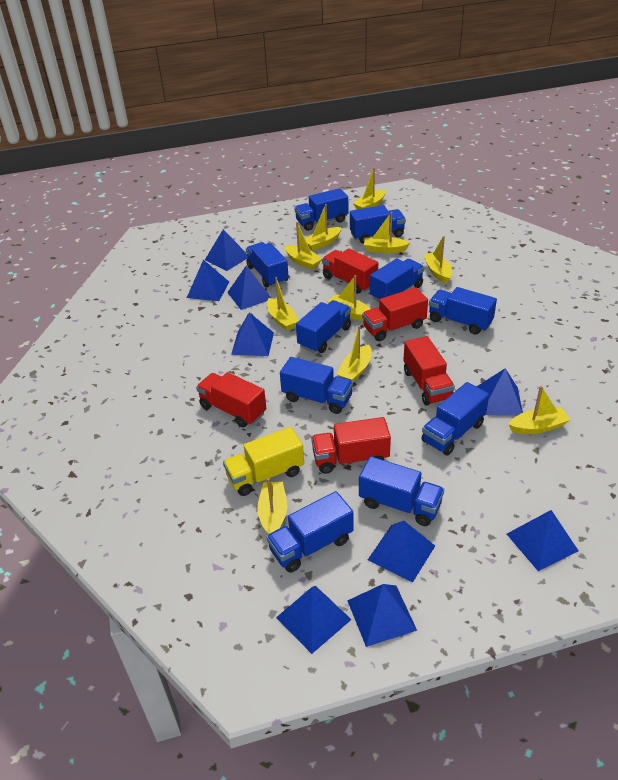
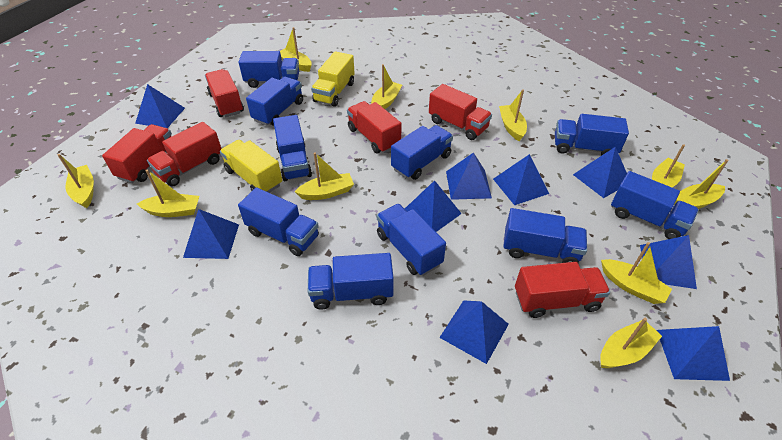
red truck: 5 -> 6
yellow truck: 1 -> 2

